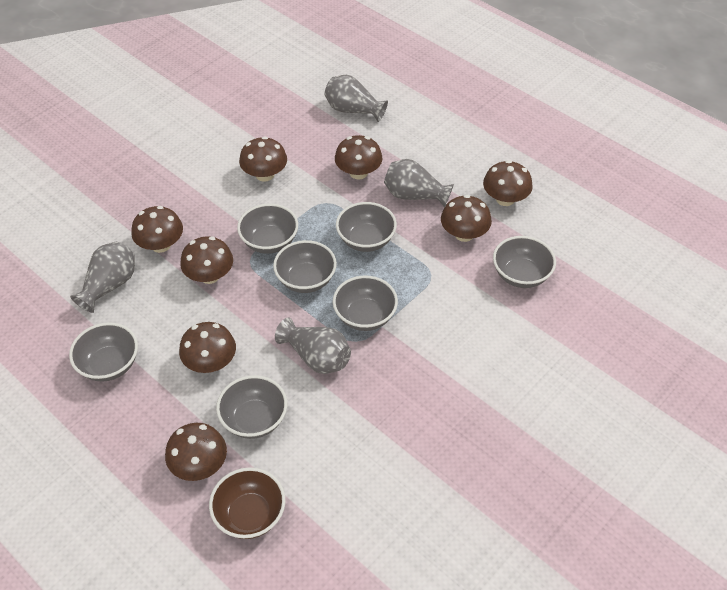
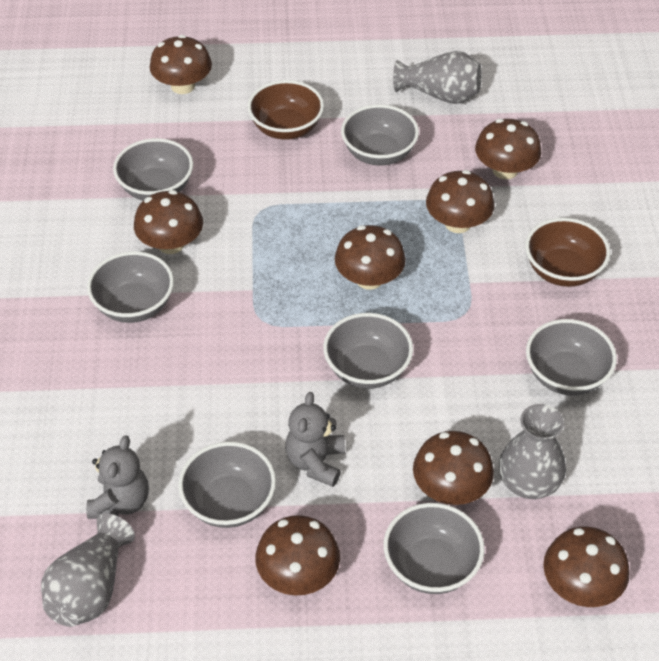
brown bowl: 1 -> 2
grey teddy bear: 0 -> 2
grey vase: 4 -> 3

